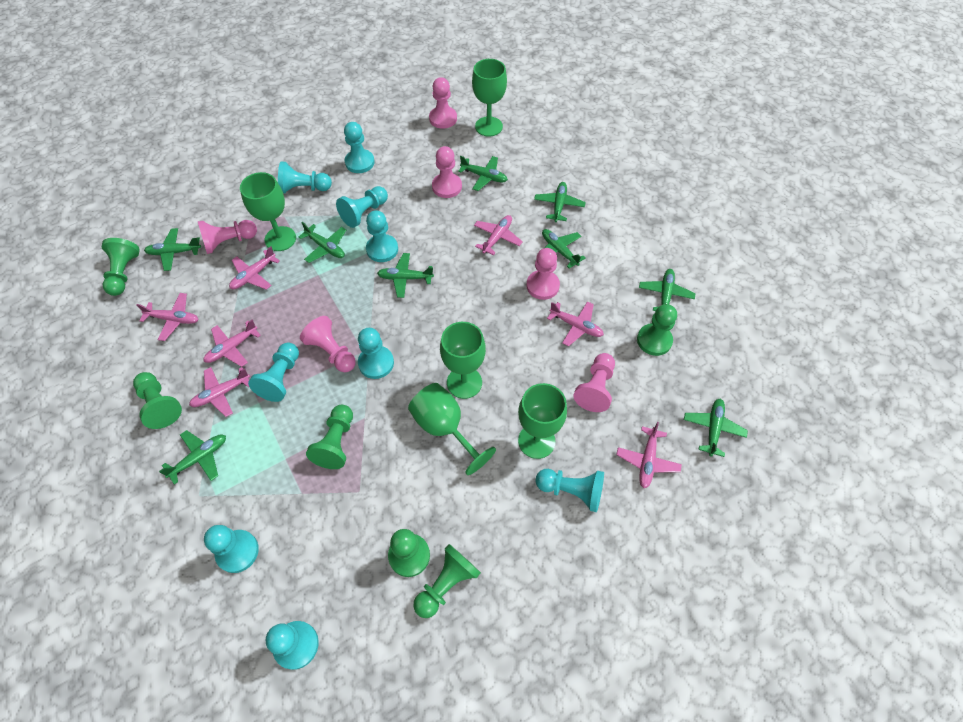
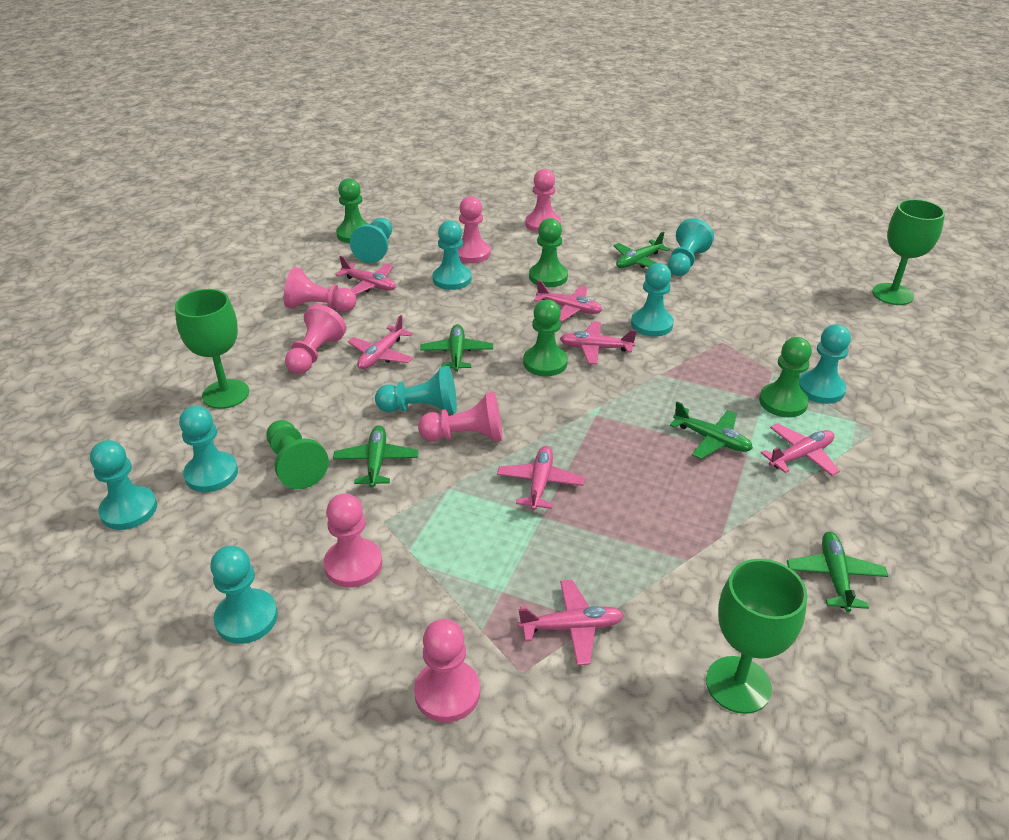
green goblet: 5 -> 3
green pawn: 6 -> 5
green plane: 9 -> 5
pink pawn: 6 -> 7

